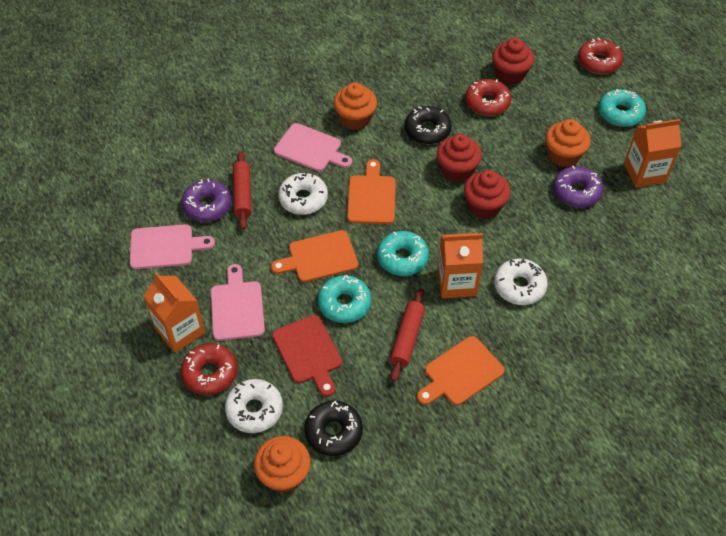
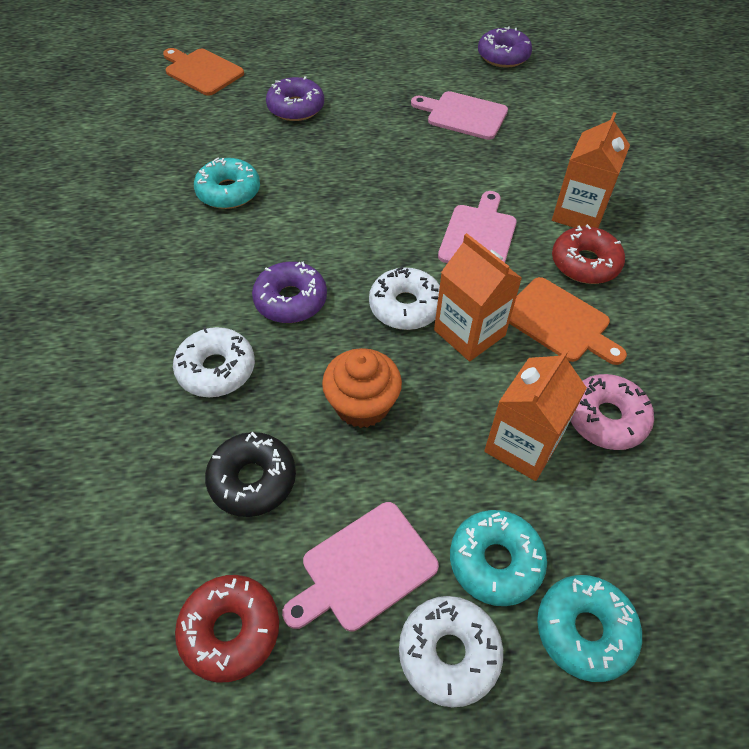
black donut: 2 -> 1
orange cupcake: 3 -> 1
orange cutting board: 3 -> 2
pink donut: 0 -> 1
purple donut: 2 -> 3
red cupcake: 3 -> 0
red cutting board: 1 -> 0
red donut: 3 -> 2
red rolling pin: 2 -> 0

